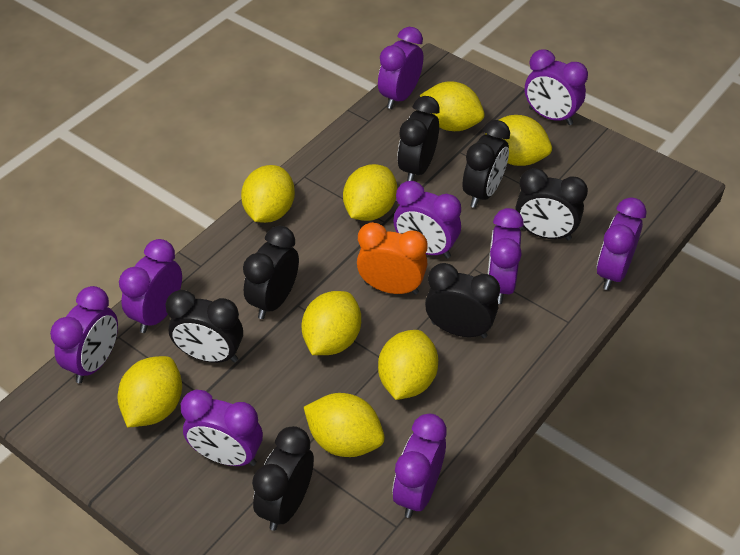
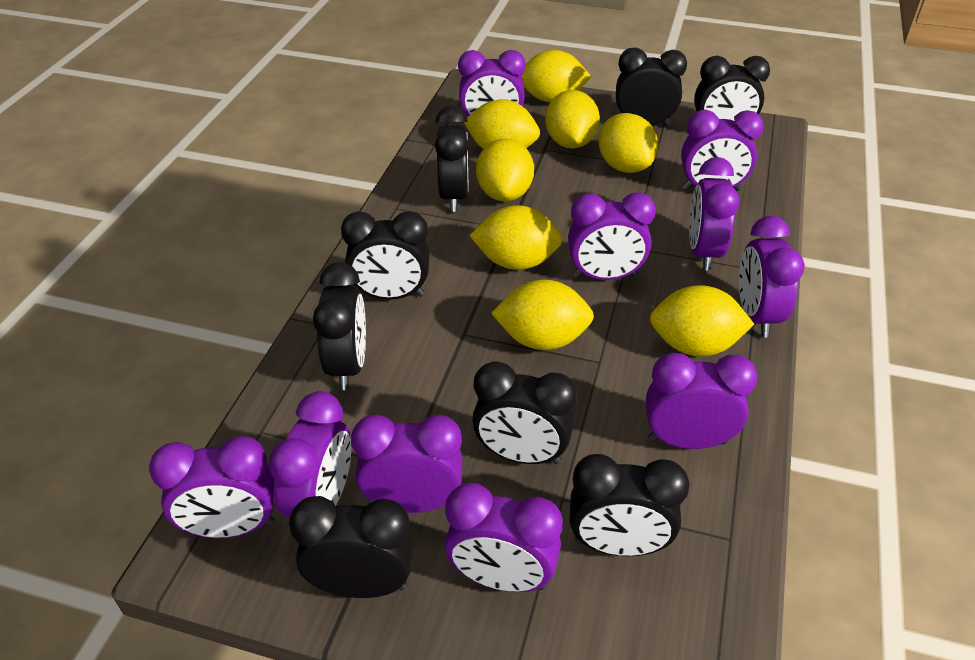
black clock: 7 -> 8
orange clock: 1 -> 0
purple clock: 9 -> 10

